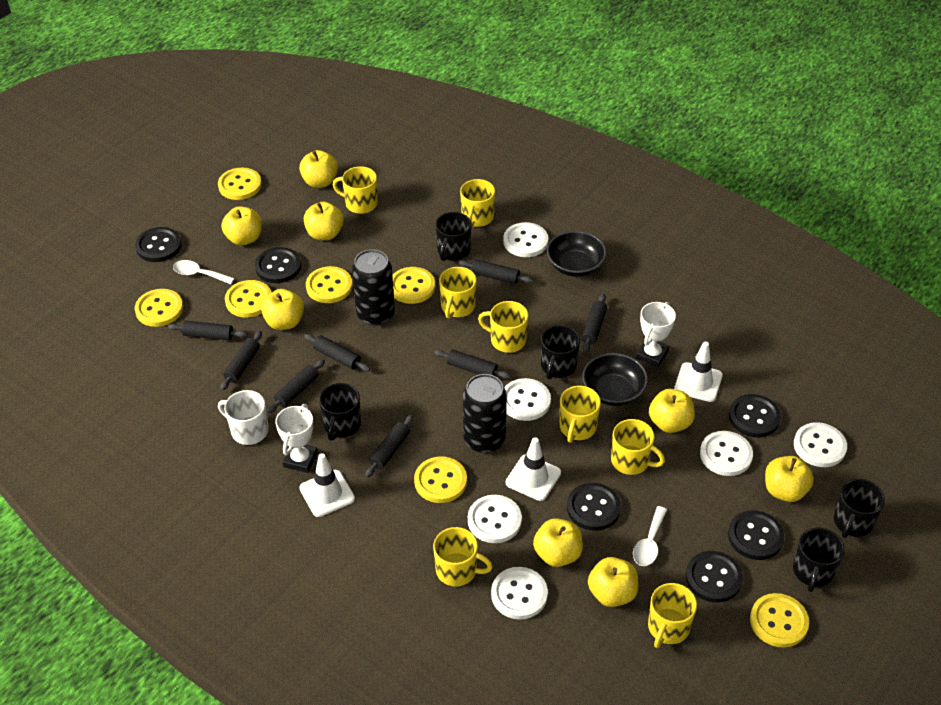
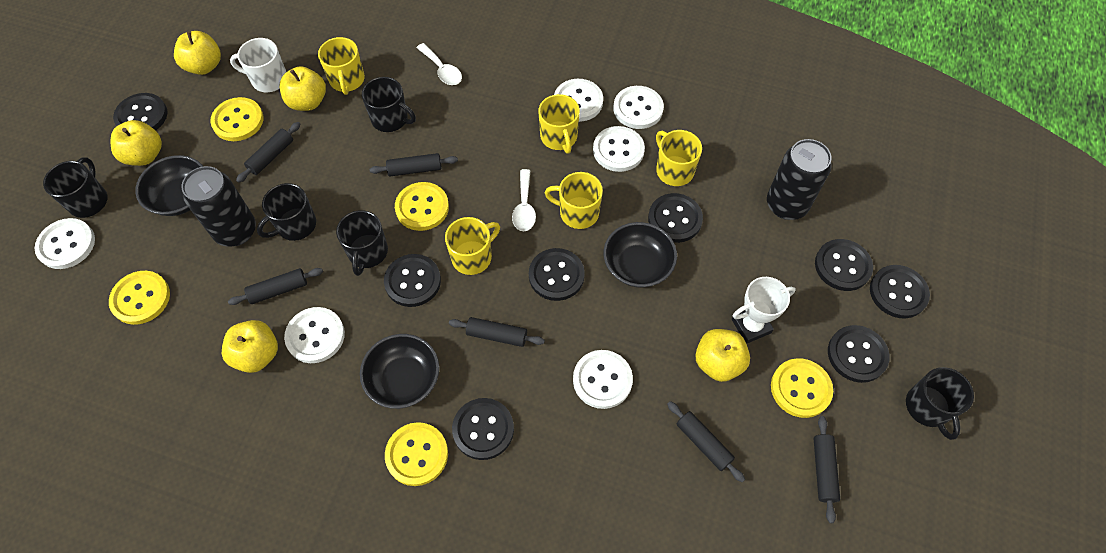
black bowl: 2 -> 3
black button: 6 -> 8
black rolling pin: 8 -> 6
white traffic cone: 3 -> 0
white trophy: 2 -> 1
yellow apple: 8 -> 5
yellow button: 7 -> 5
yellow mug: 8 -> 5

